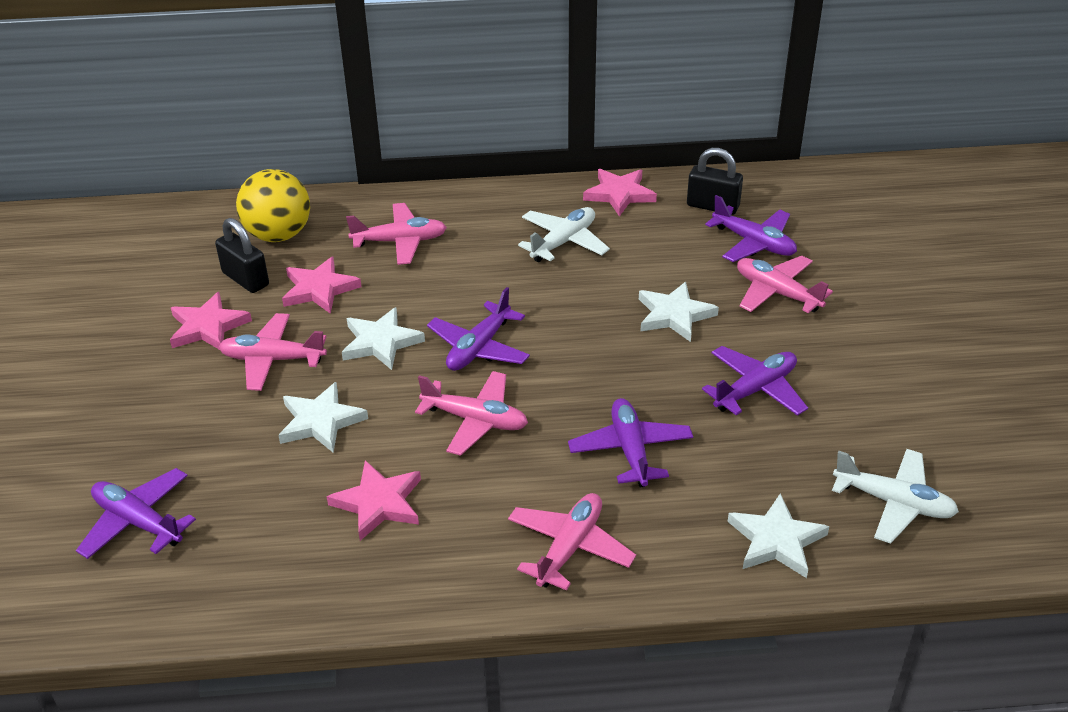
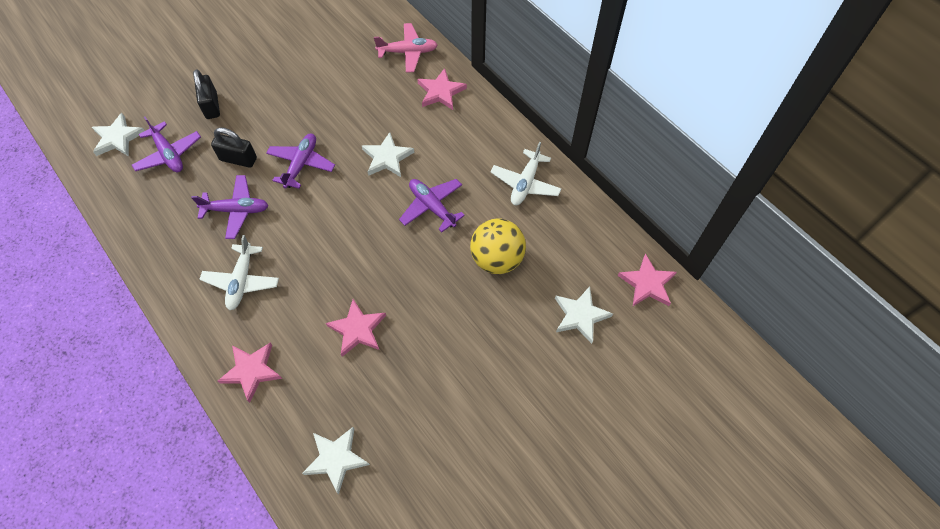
pink plane: 5 -> 1
purple plane: 5 -> 4

